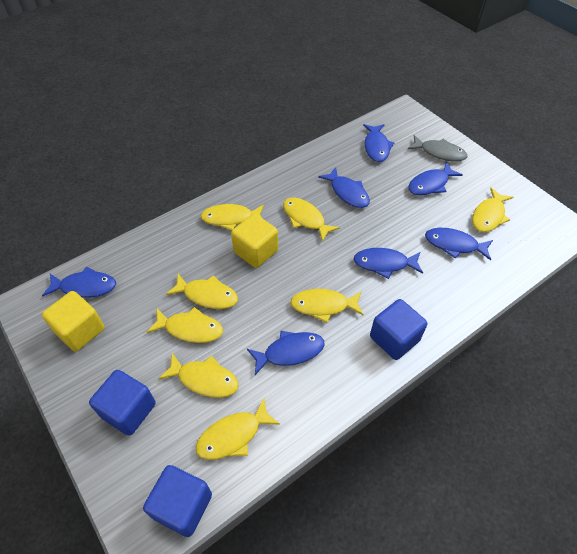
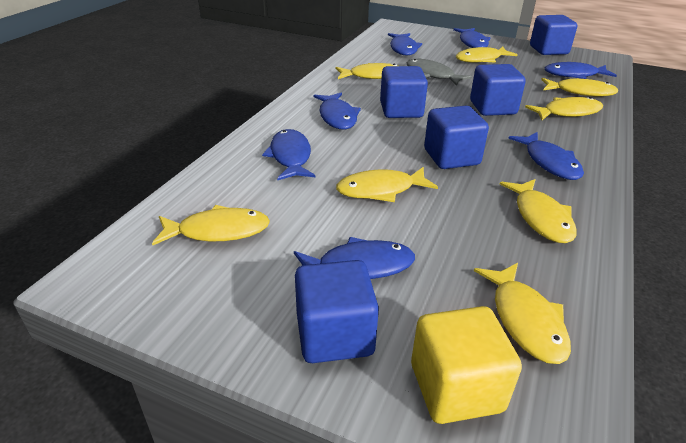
blue cube: 3 -> 5
yellow cube: 2 -> 1

